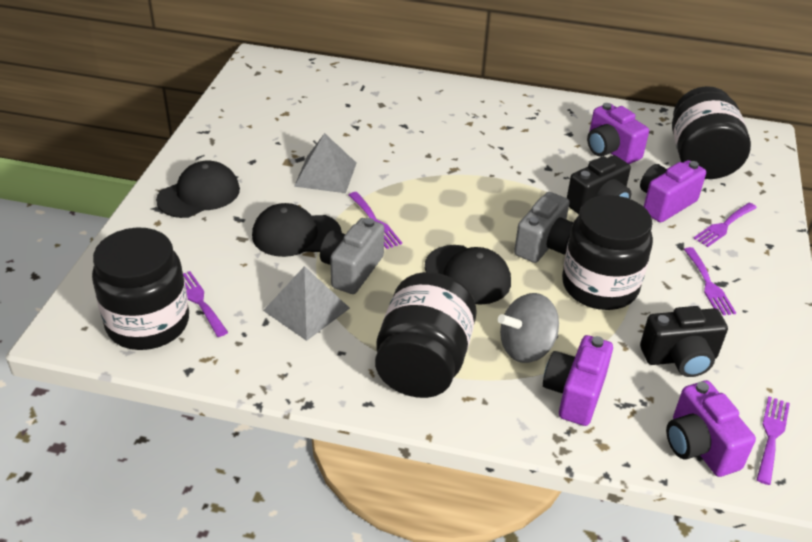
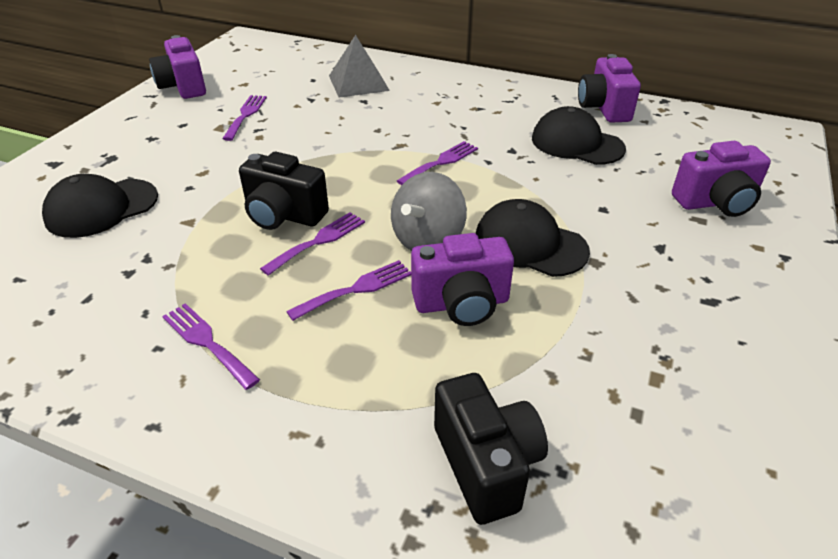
black jar: 4 -> 0
grey camera: 2 -> 0
grey pyramid: 2 -> 1

